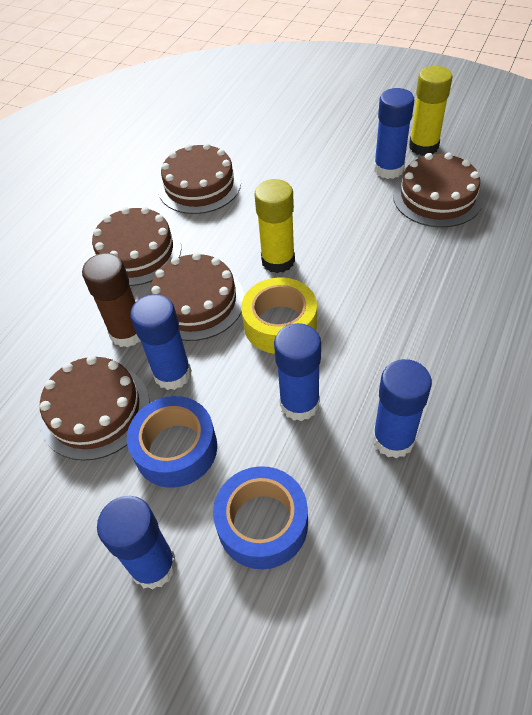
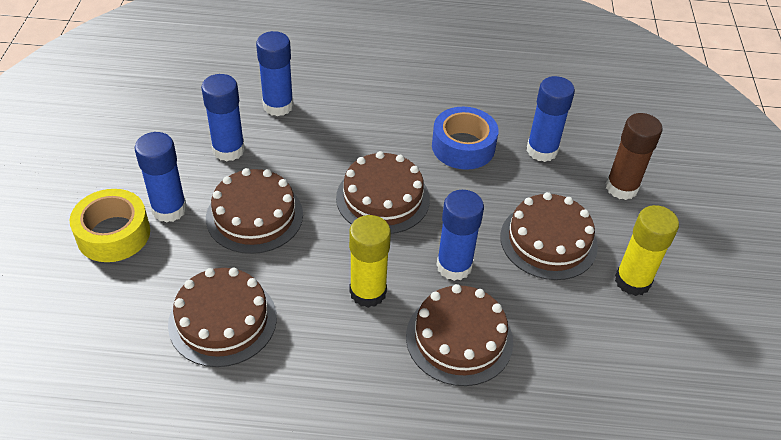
blue tape: 2 -> 1

